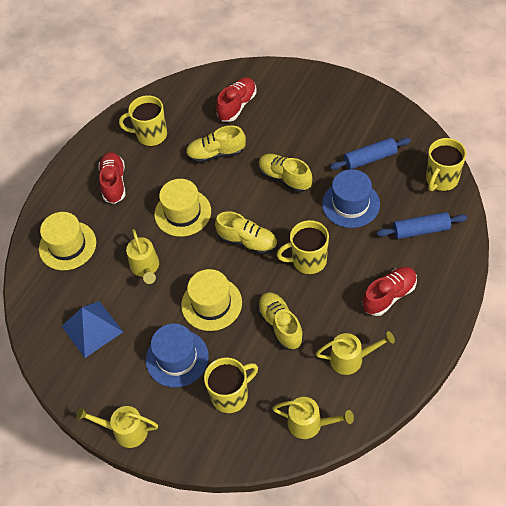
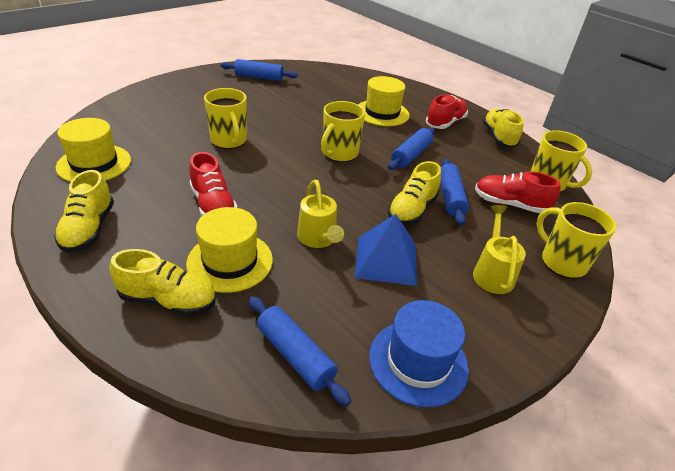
blue hat: 2 -> 1
blue rolling pin: 2 -> 4
yellow watering can: 4 -> 2

